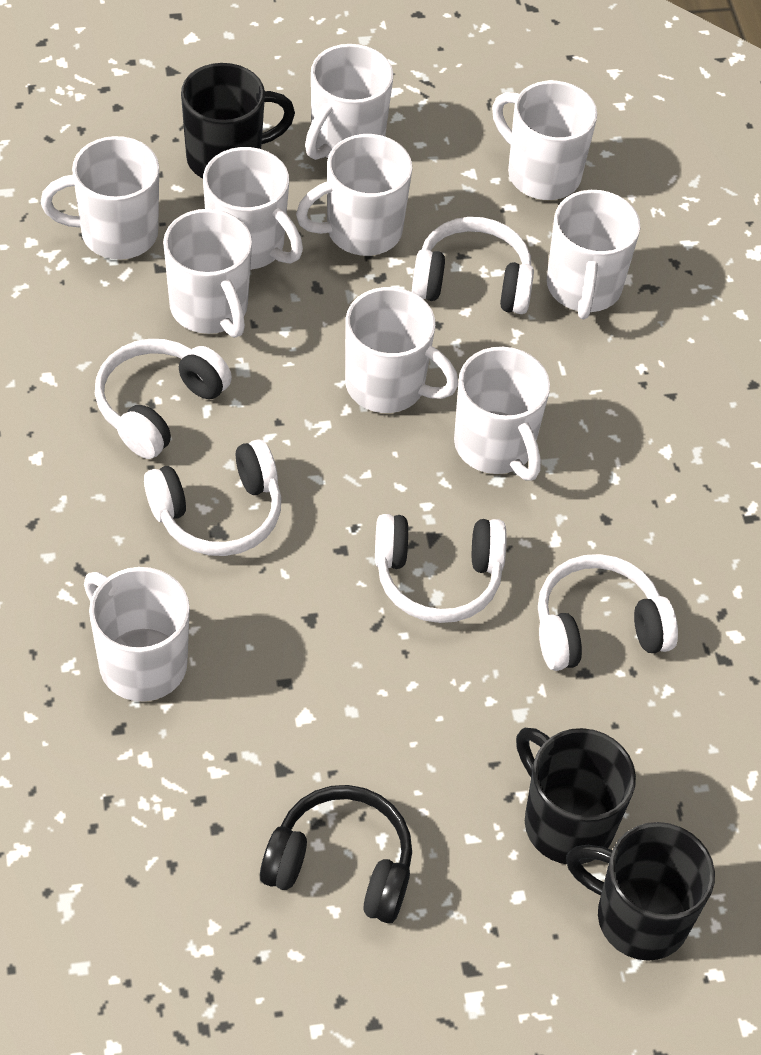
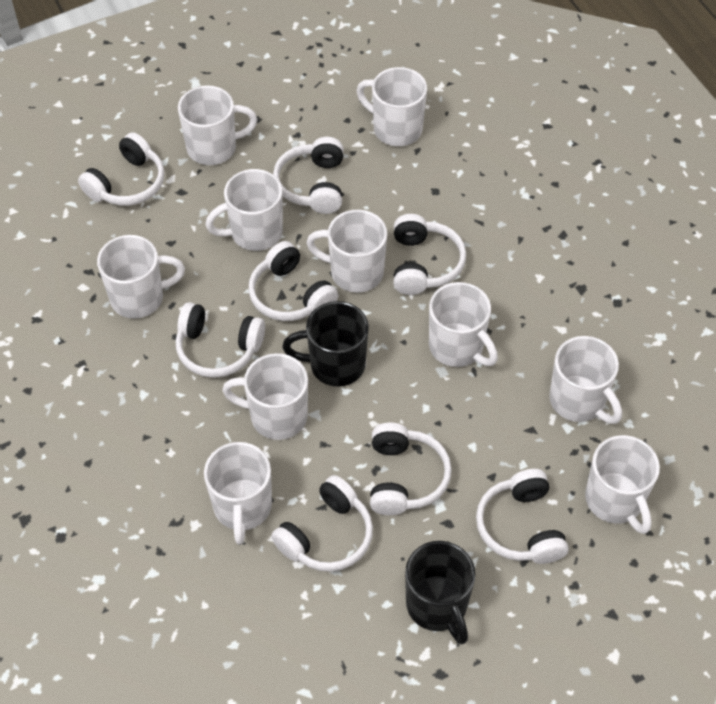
black headphones: 1 -> 0
black mug: 3 -> 2
white headphones: 5 -> 8

